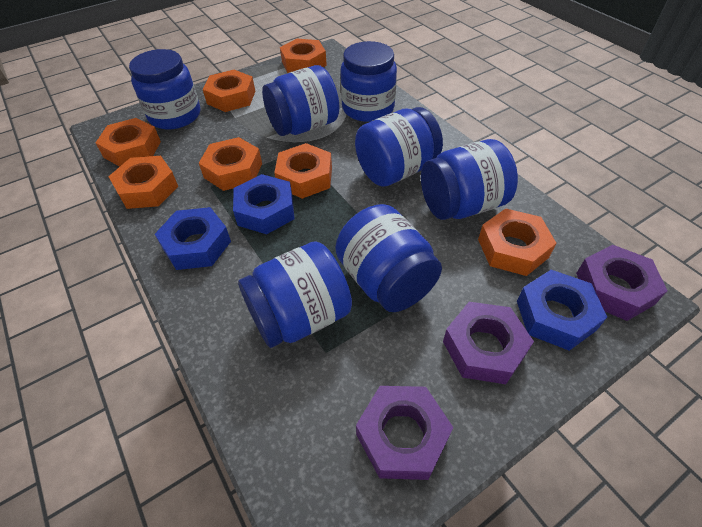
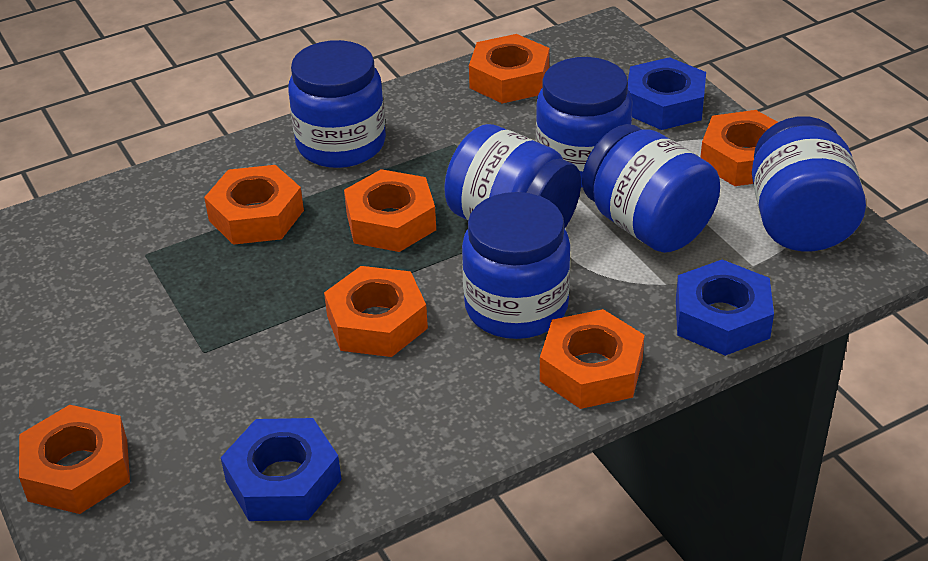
blue jar: 7 -> 6
purple nut: 3 -> 0

